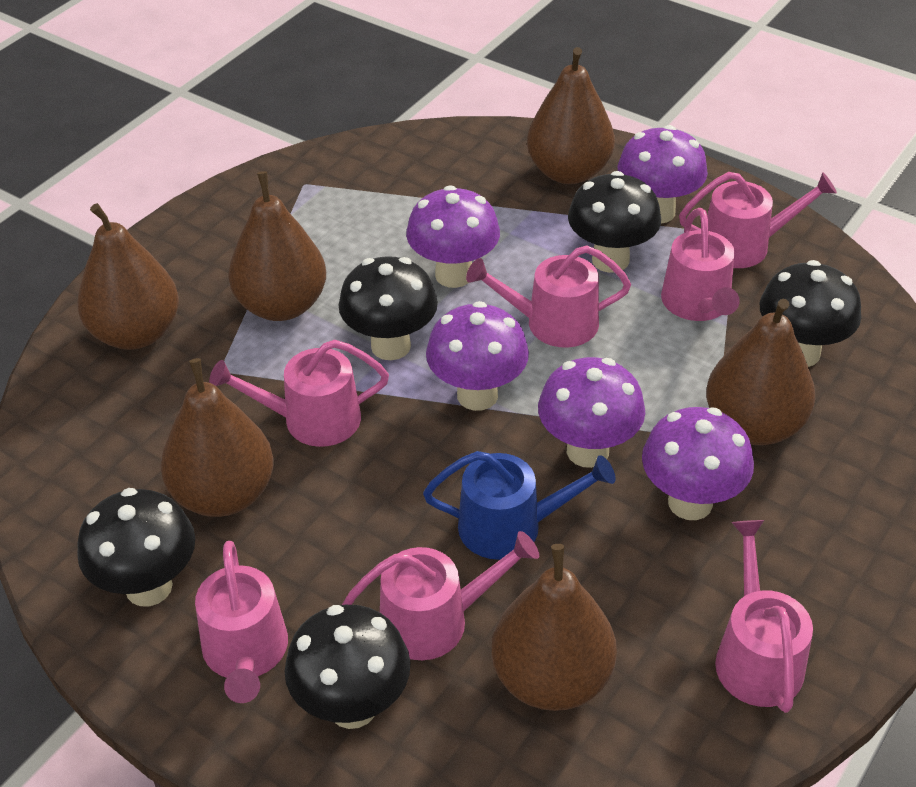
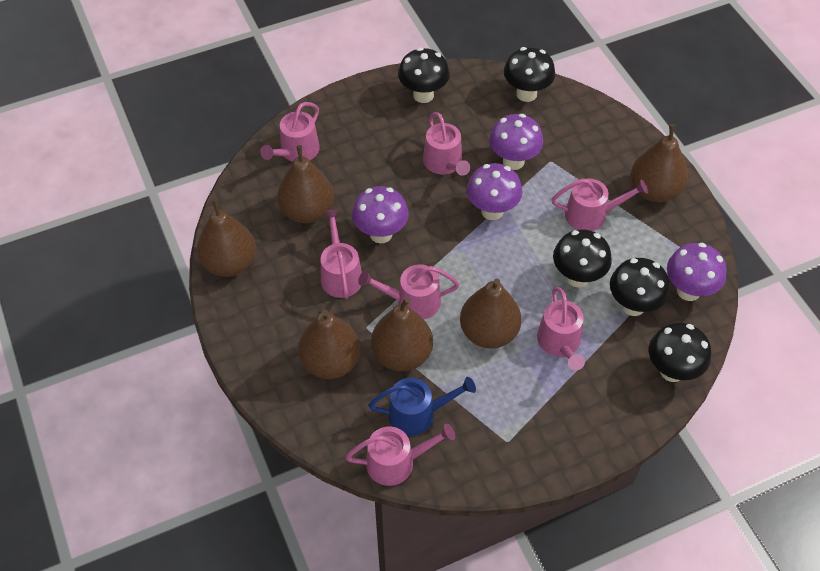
purple mushroom: 5 -> 4

